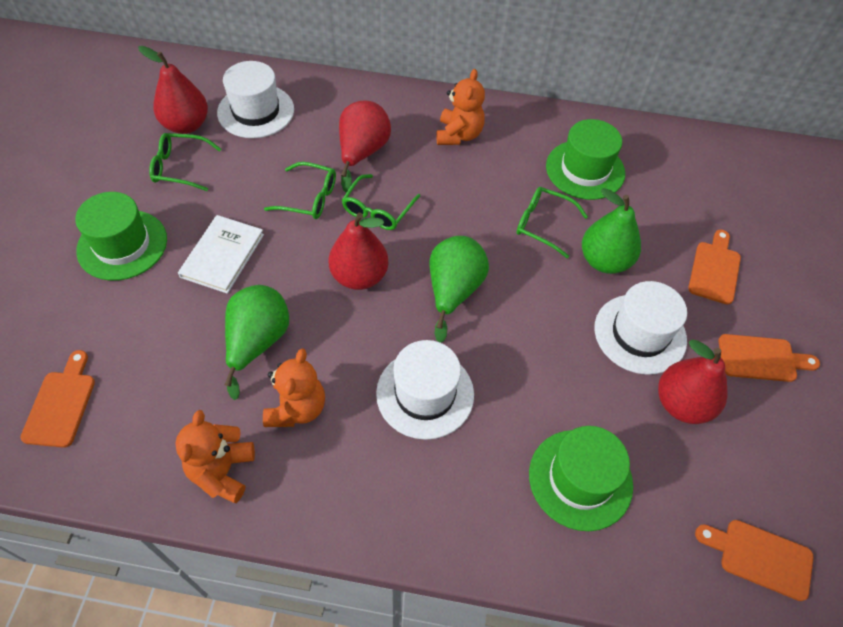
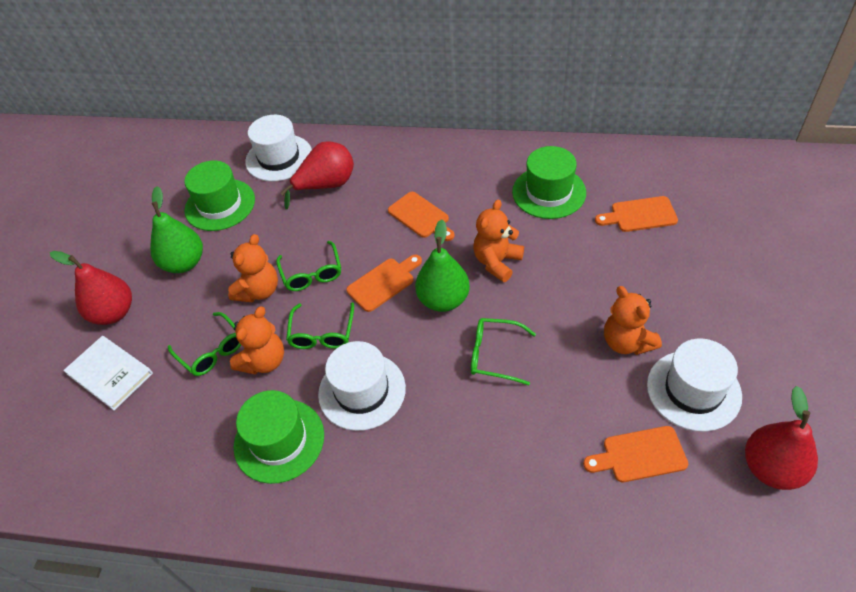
green pear: 3 -> 2
orange teddy bear: 3 -> 4
red pear: 4 -> 3

